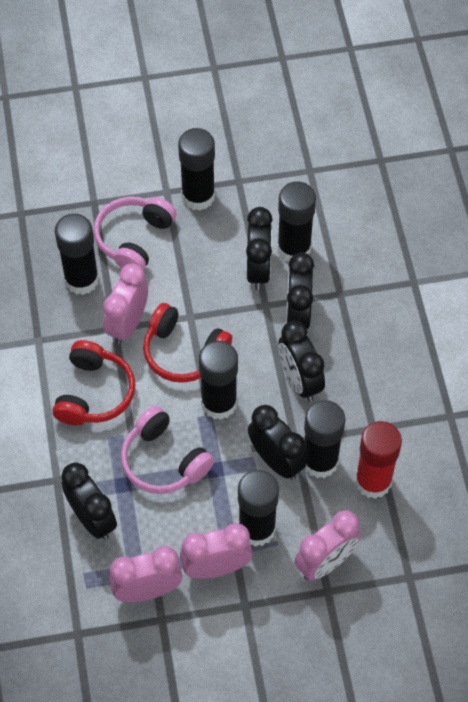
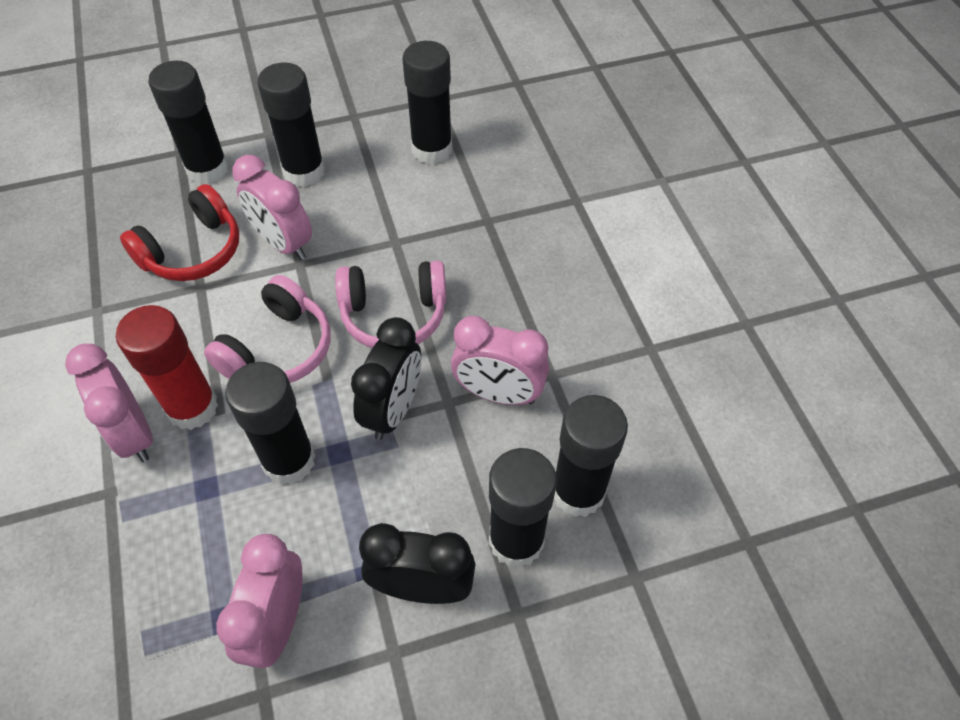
black clock: 5 -> 2
red headphones: 2 -> 1

